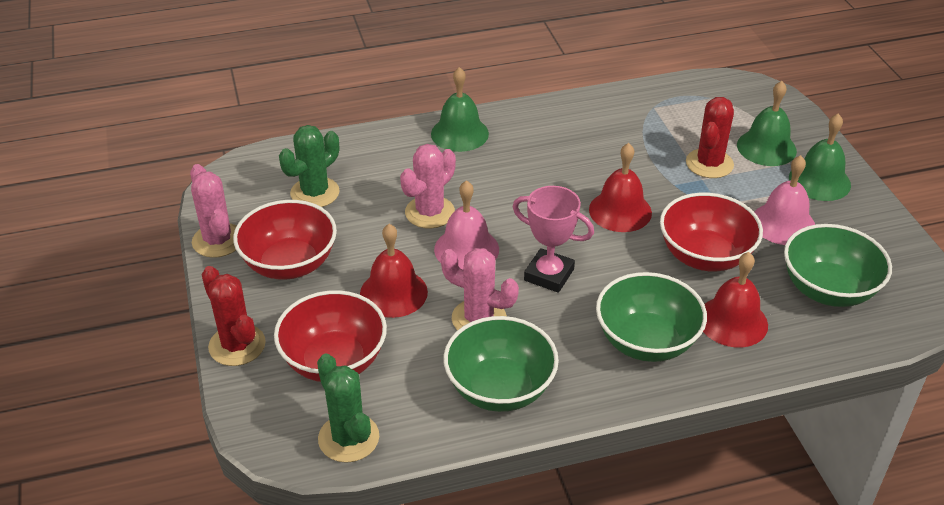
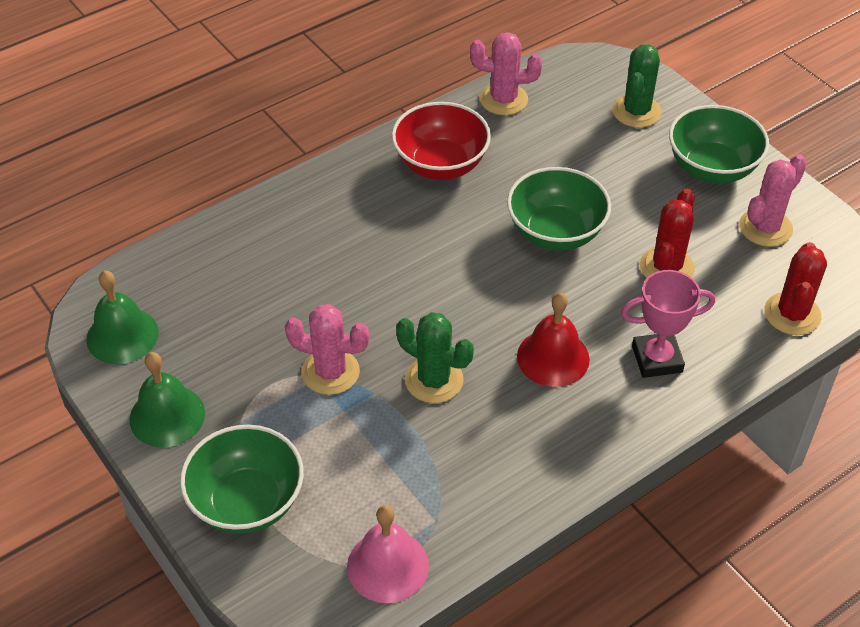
green bell: 3 -> 2
pink bell: 2 -> 1
red bell: 3 -> 1
red bowl: 3 -> 1

